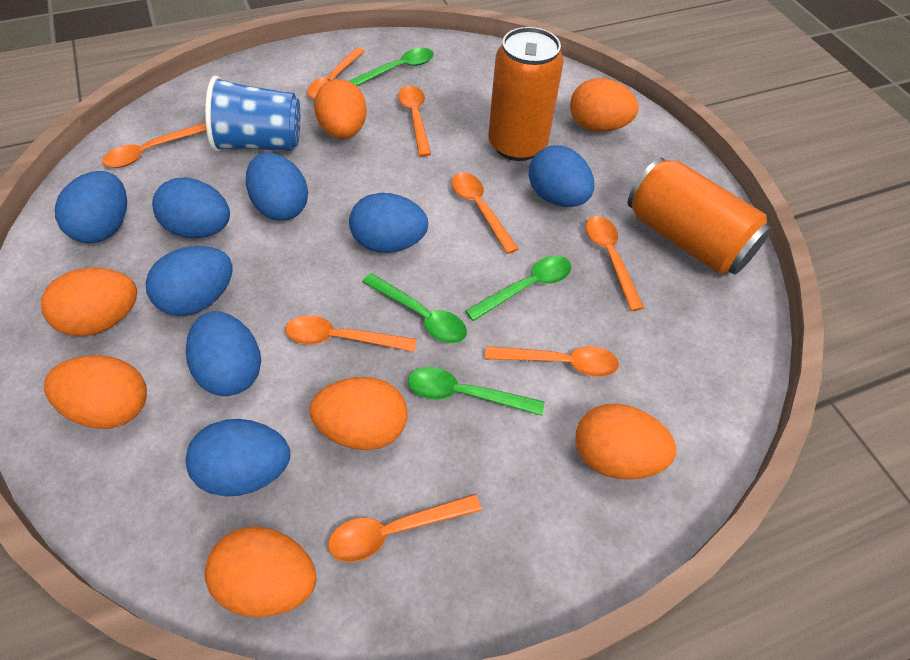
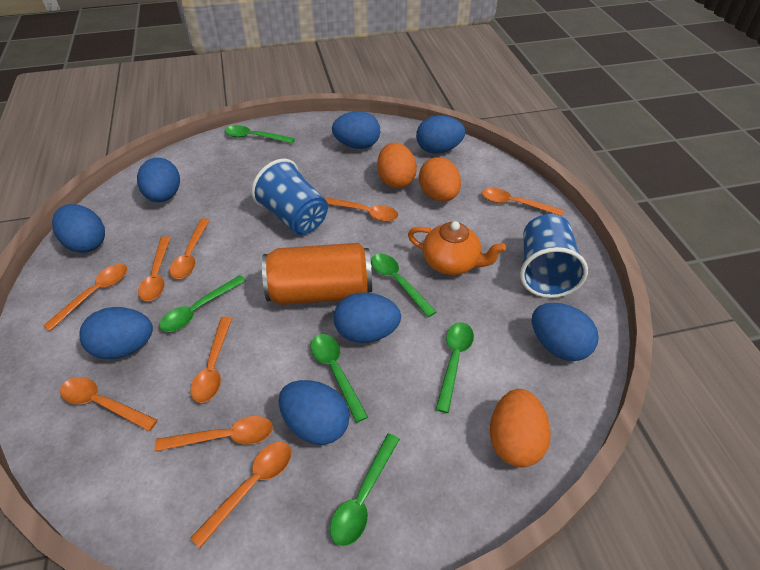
blue cup: 1 -> 2
green spoon: 4 -> 6
orange can: 2 -> 1
orange egg: 7 -> 3
orange spoon: 8 -> 9
orange teapot: 0 -> 1

